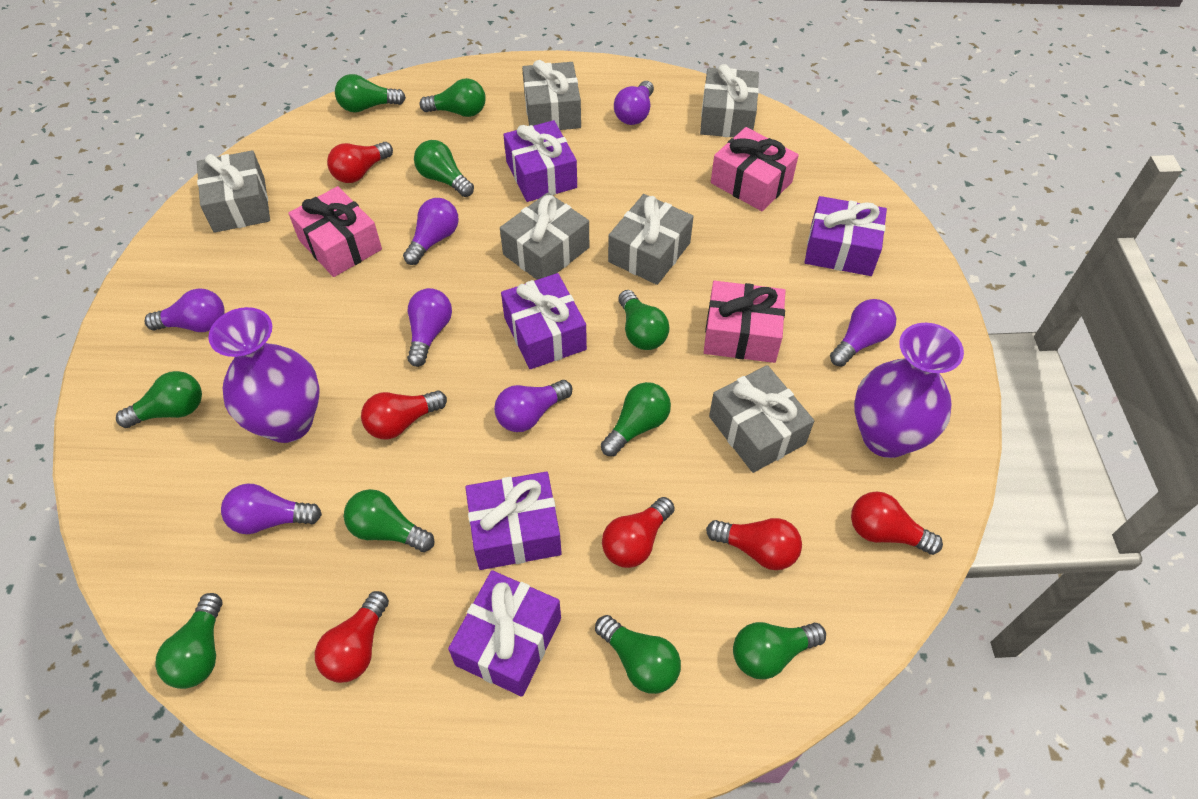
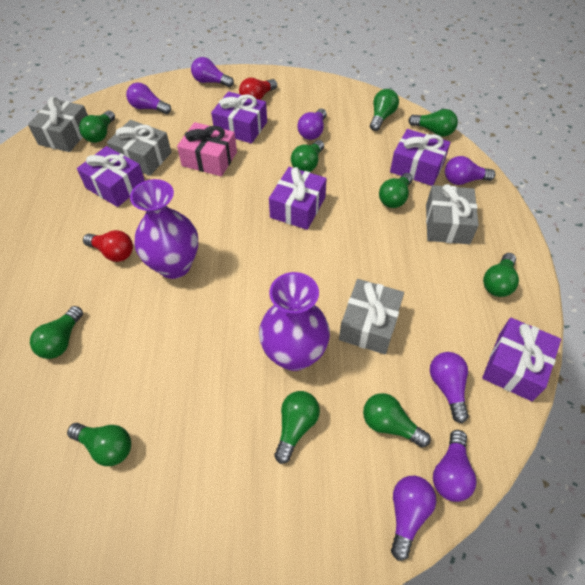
grey gift: 6 -> 4
pink gift: 3 -> 1
red light bulb: 6 -> 2

